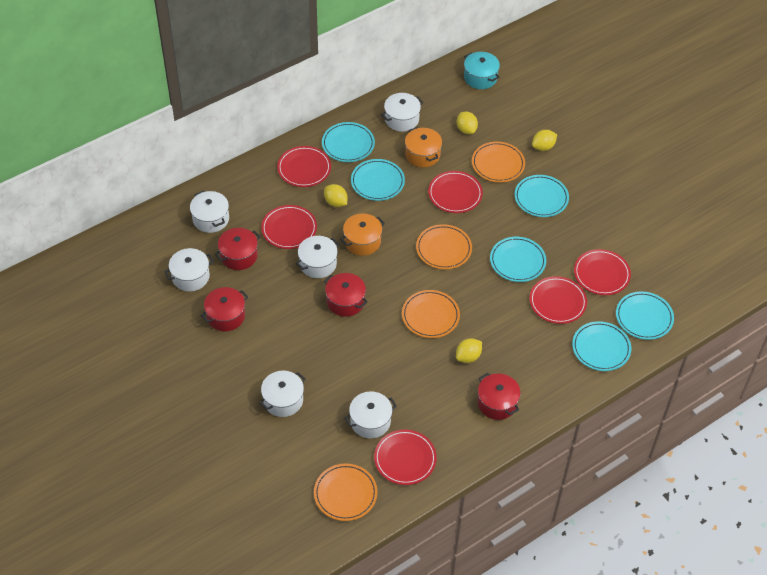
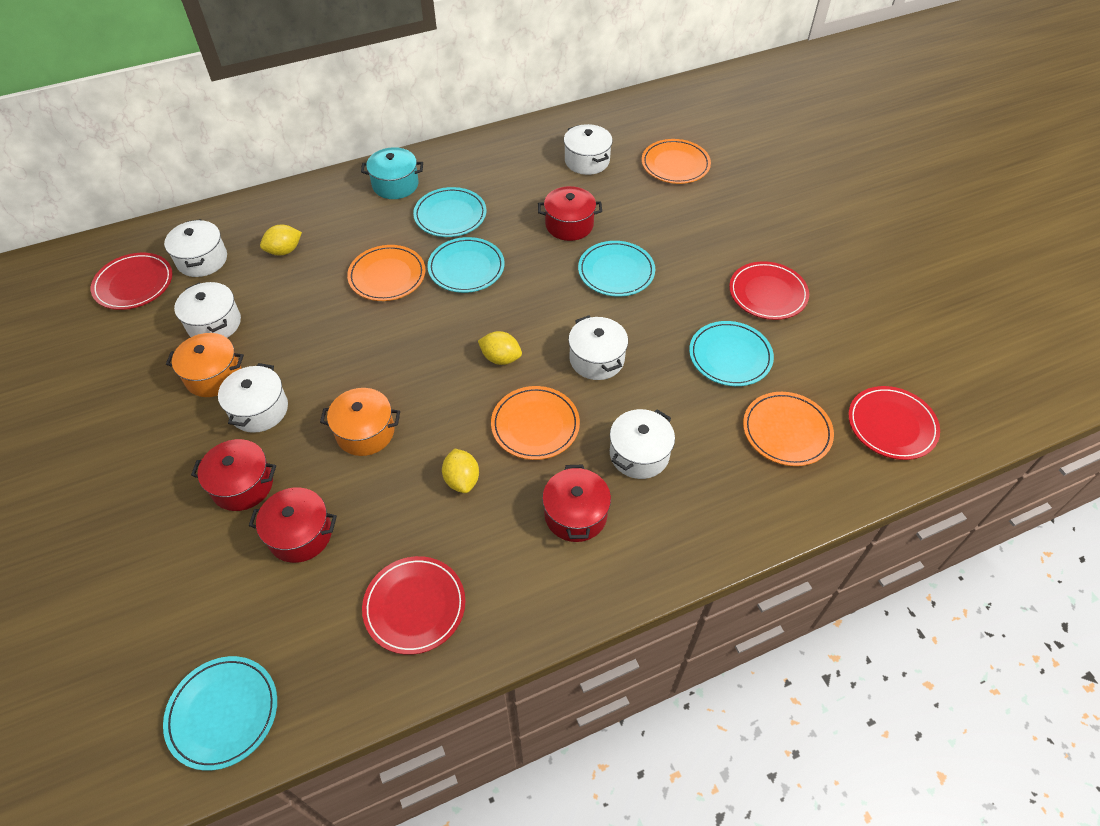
red plate: 6 -> 4
turquoise plate: 6 -> 5
yellow lemon: 4 -> 3

